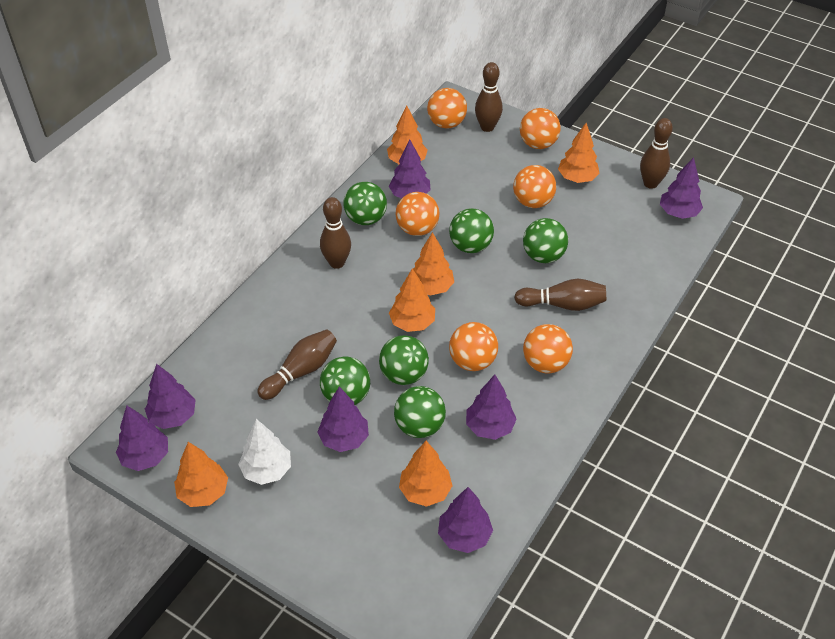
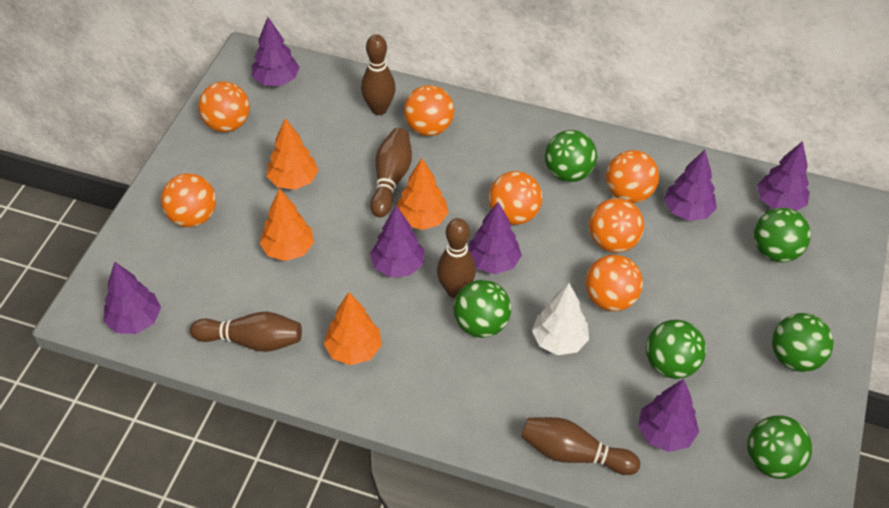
orange ball: 6 -> 7
orange tree: 6 -> 4

